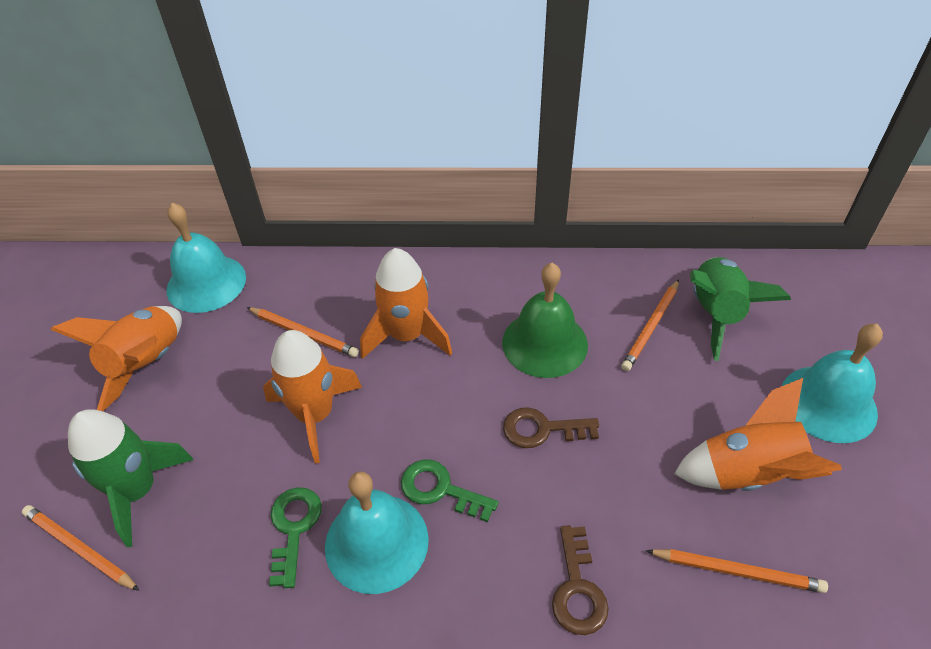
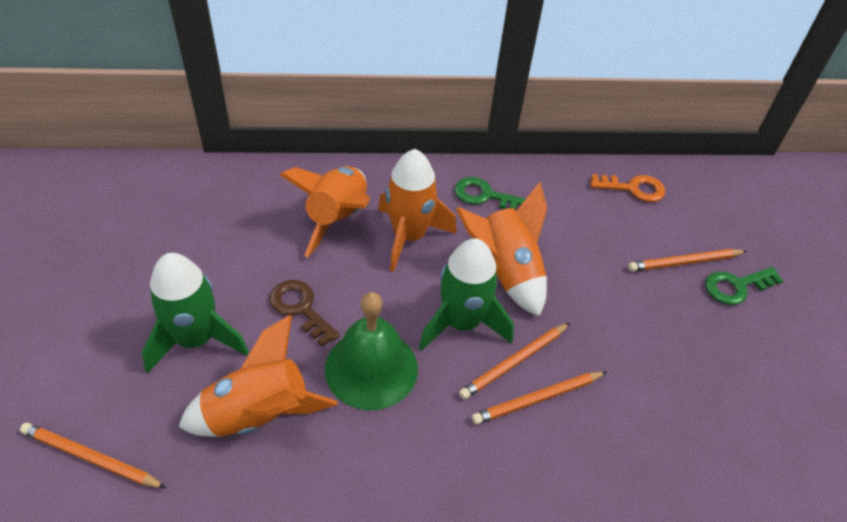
brown key: 2 -> 1
orange key: 0 -> 1
turquoise bell: 3 -> 0

